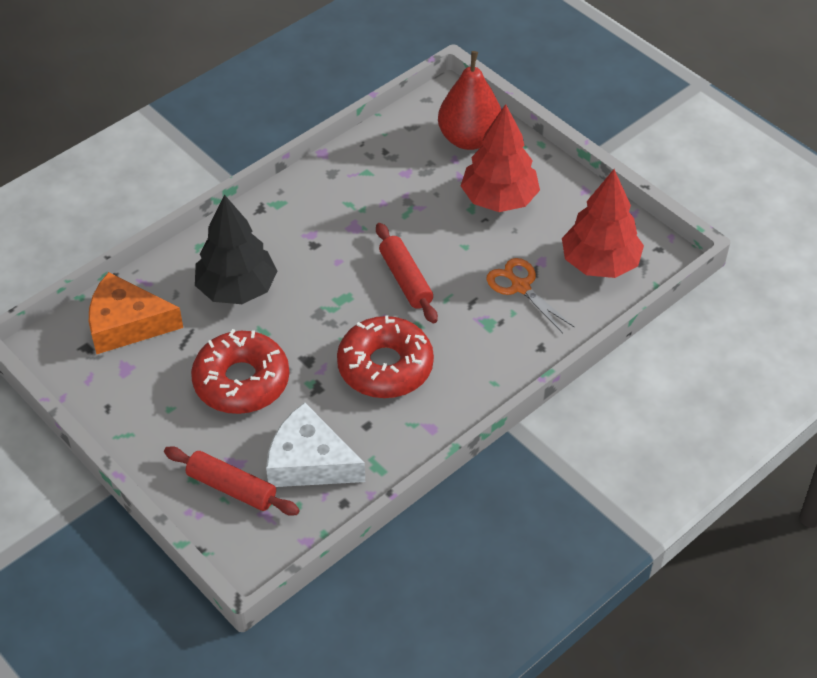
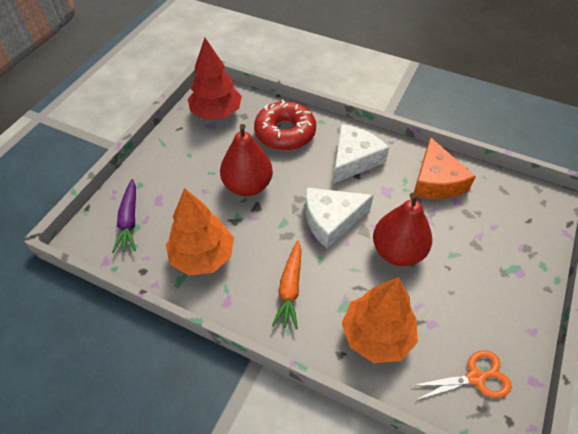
black tree: 1 -> 0
orange carrot: 0 -> 1
orange tree: 0 -> 2
purple carrot: 0 -> 1
red donut: 2 -> 1
red pear: 1 -> 2
red rolling pin: 2 -> 0
red tree: 2 -> 1
white cheese: 1 -> 2

